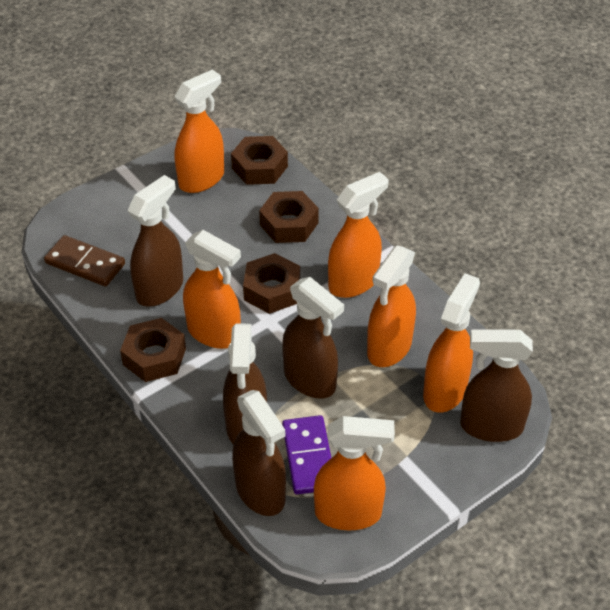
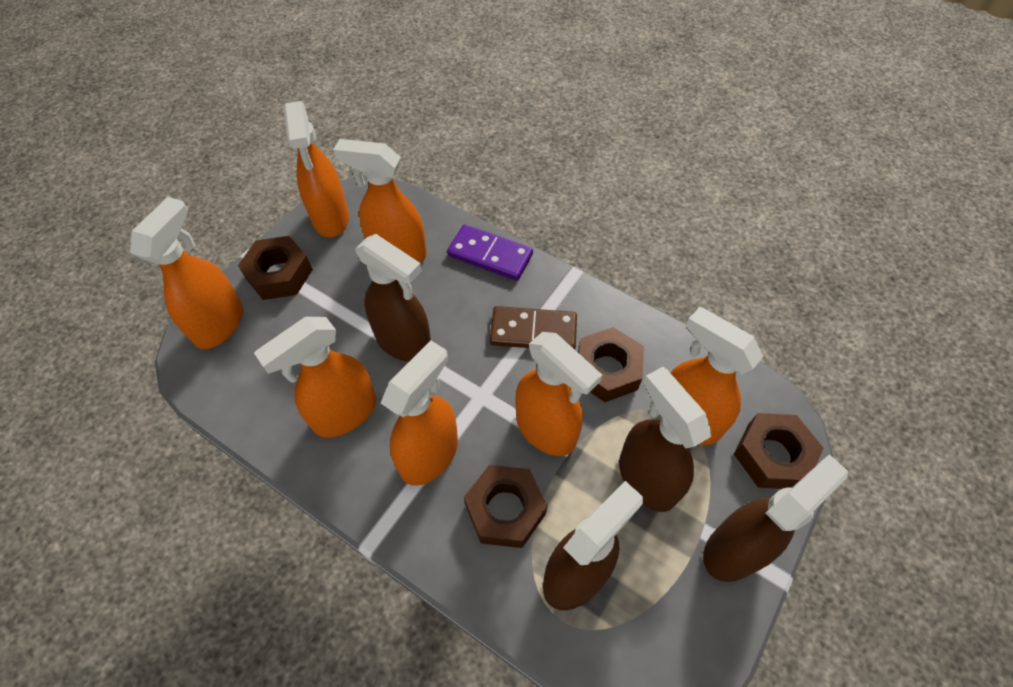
brown spray bottle: 5 -> 4
orange spray bottle: 6 -> 7

